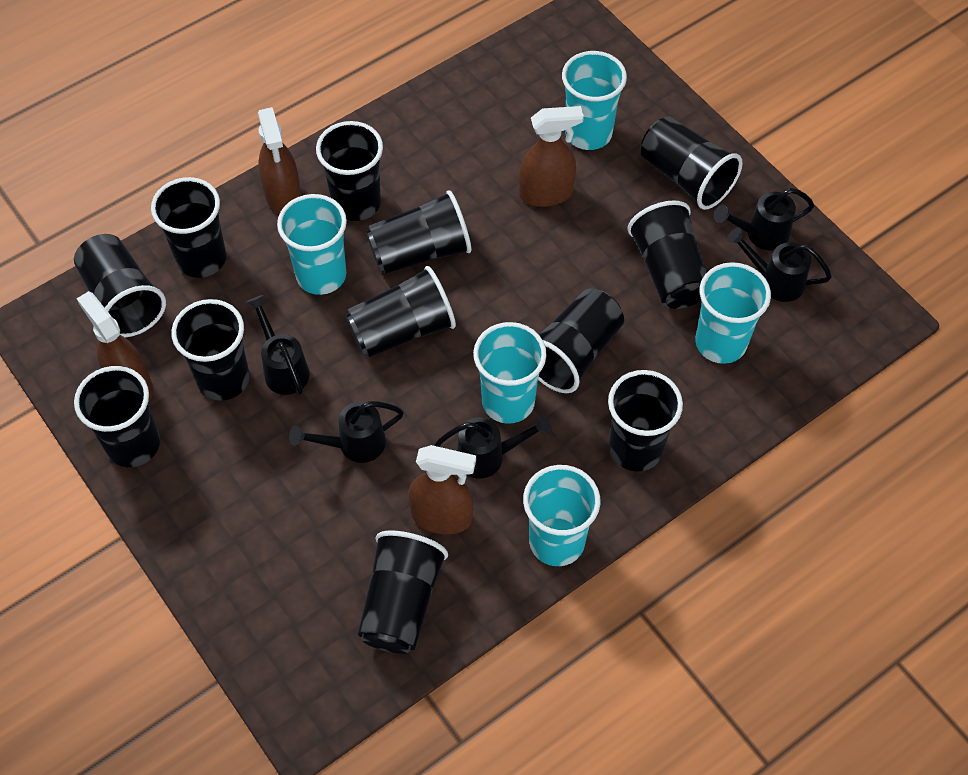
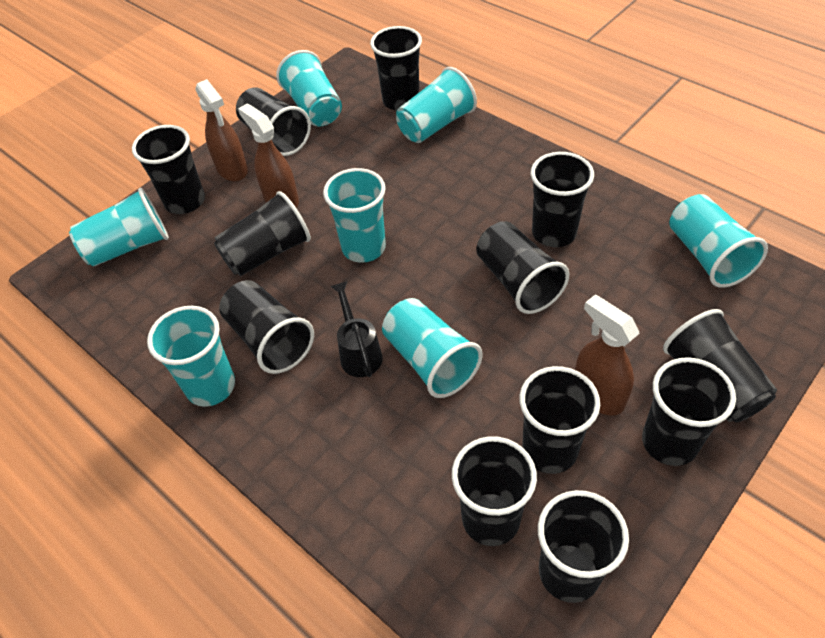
black watering can: 5 -> 1
brown spray bottle: 4 -> 3
turquoise cup: 5 -> 7

